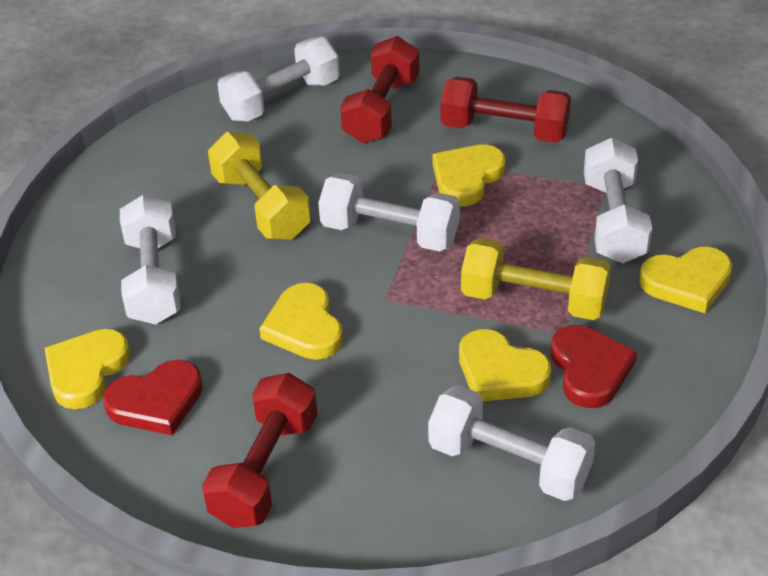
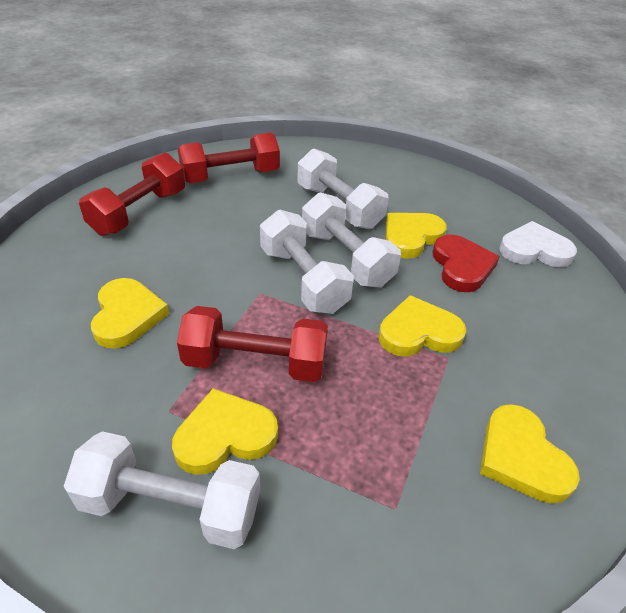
red heart: 2 -> 1
white dumbbell: 5 -> 4
white heart: 0 -> 1
yellow dumbbell: 2 -> 0

